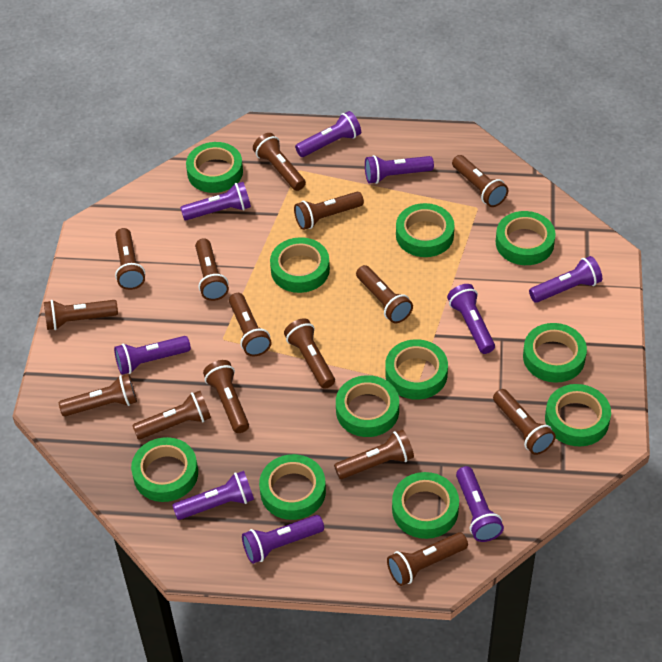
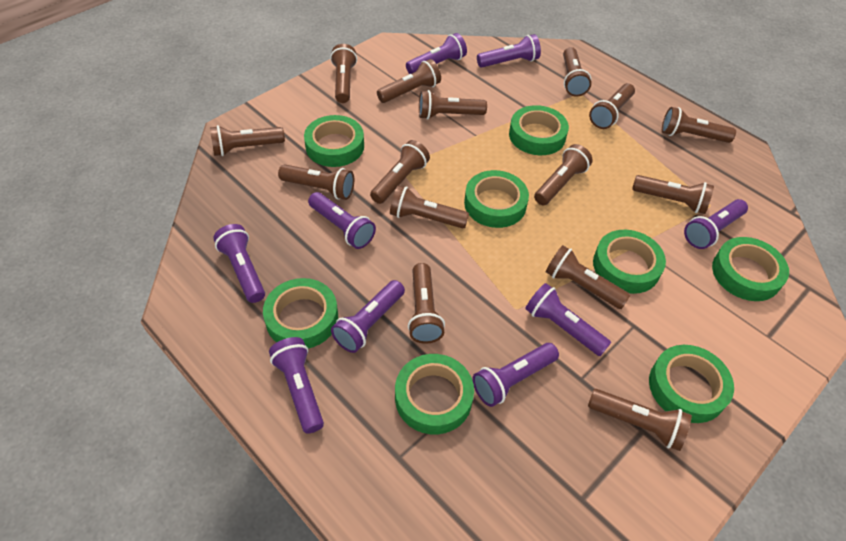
green tape: 11 -> 8

